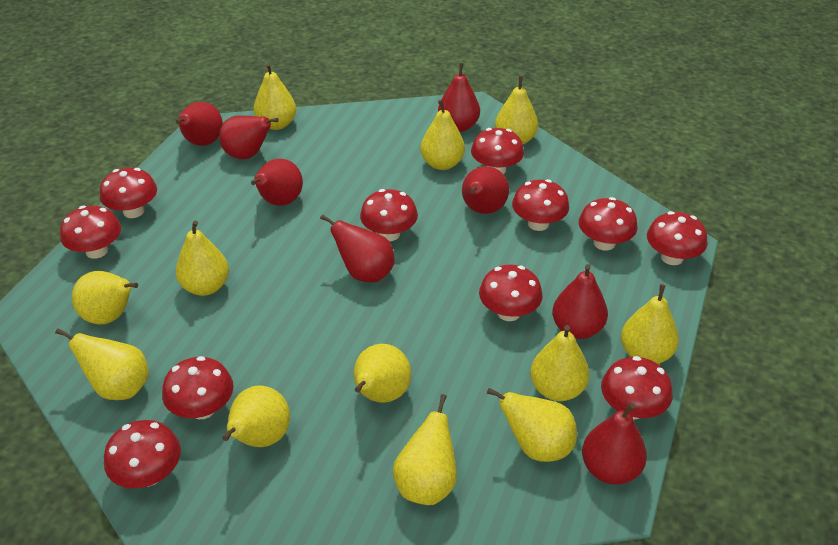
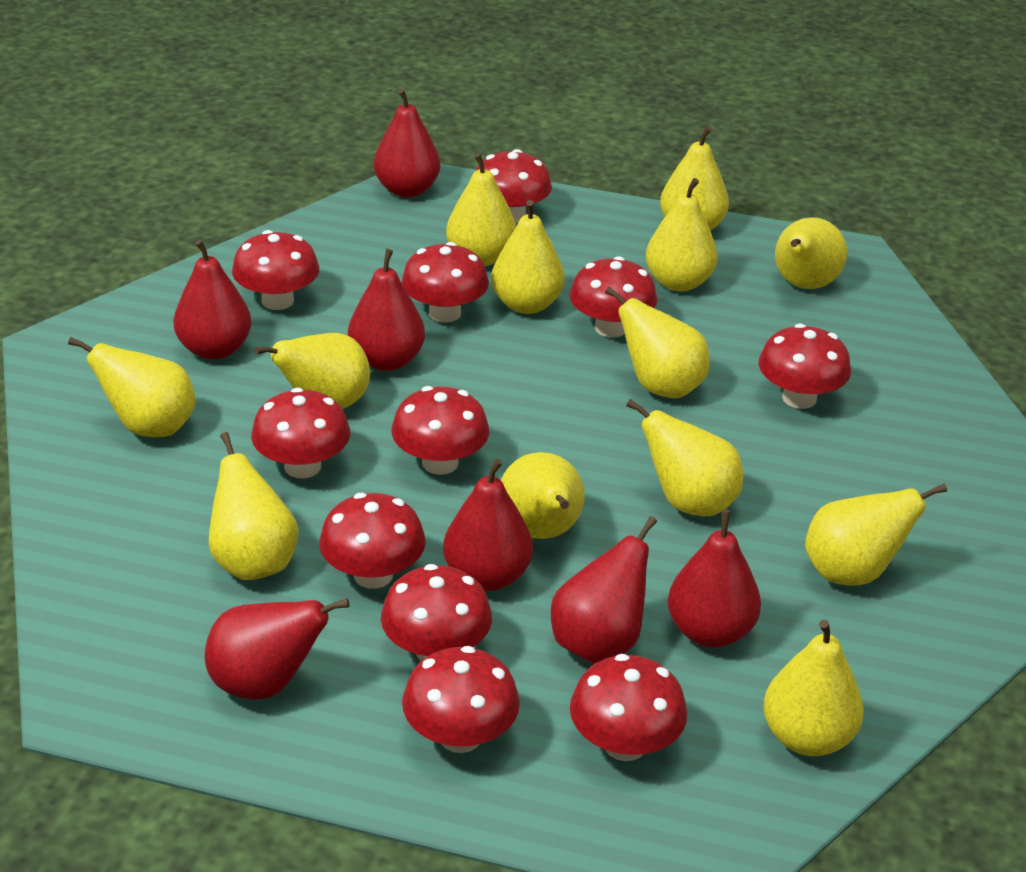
red pear: 8 -> 7
yellow pear: 12 -> 13

